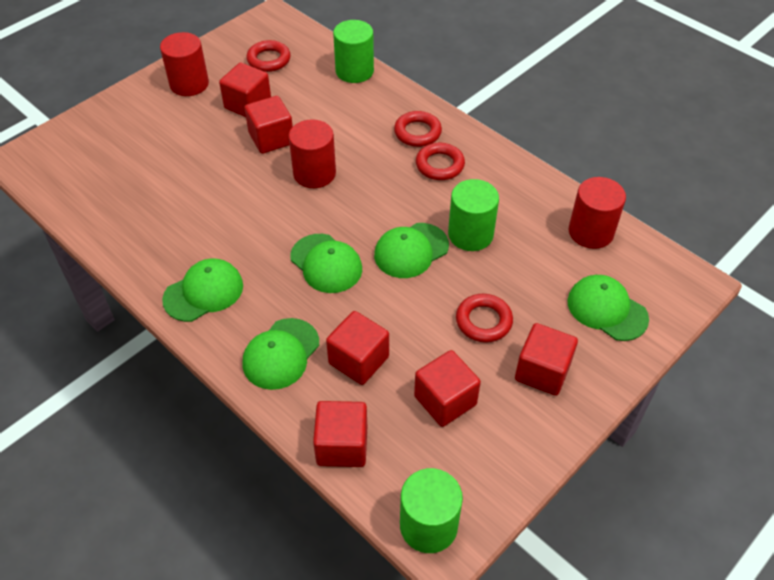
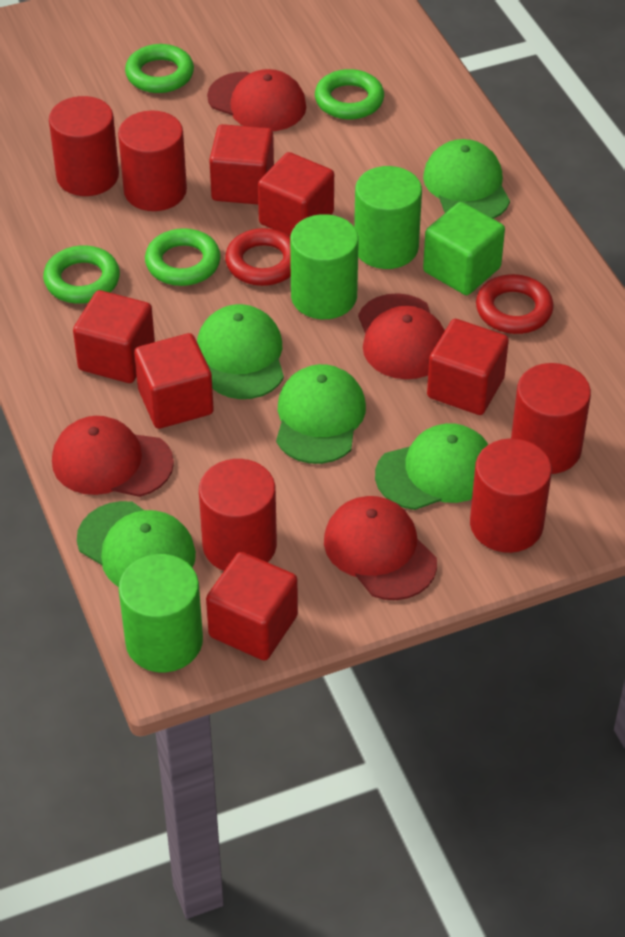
green cube: 0 -> 1
green ring: 0 -> 4
red cap: 0 -> 4
red cylinder: 3 -> 5
red ring: 4 -> 2

